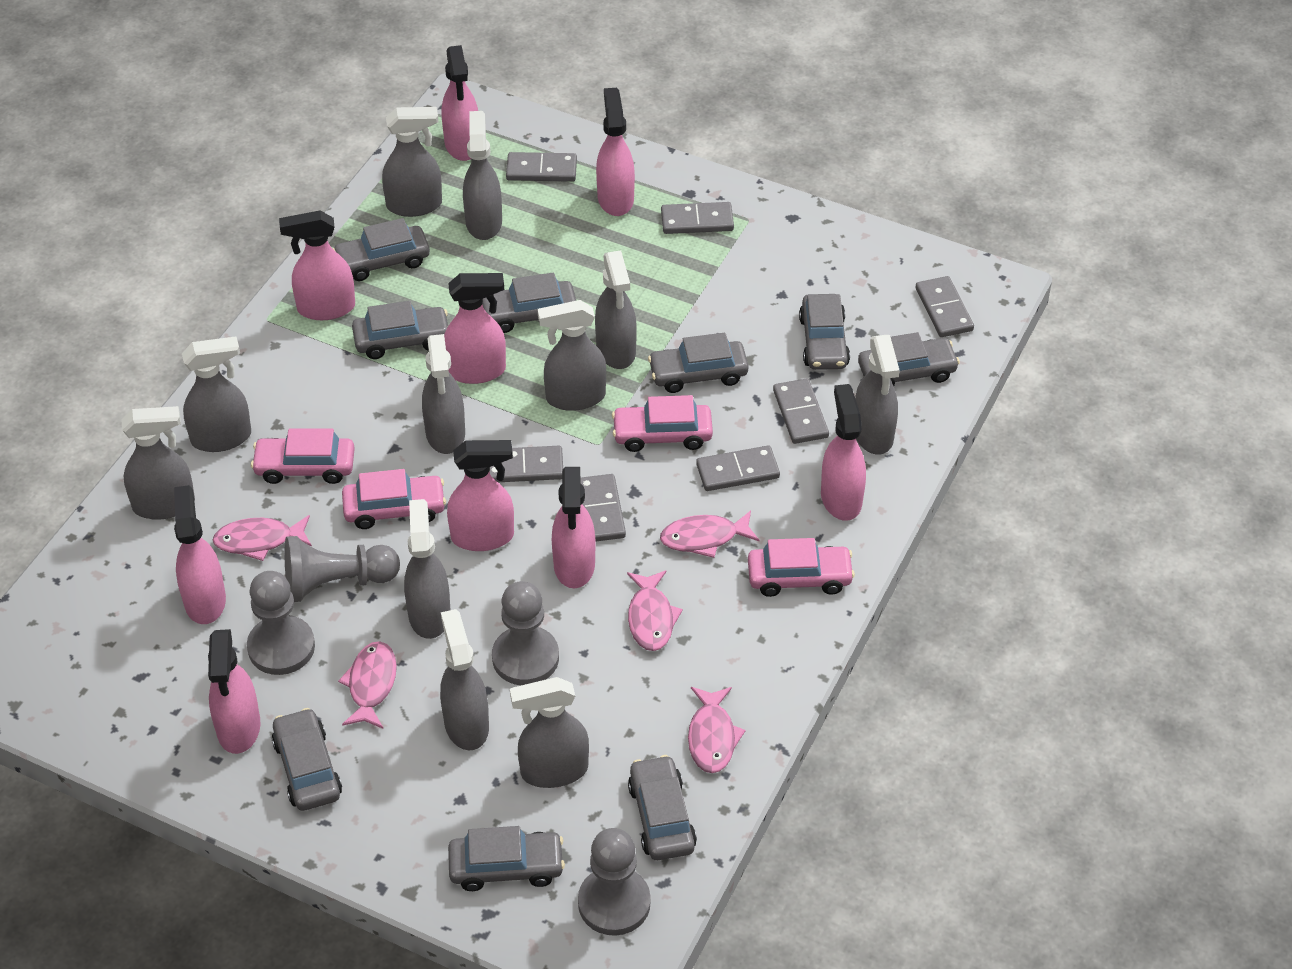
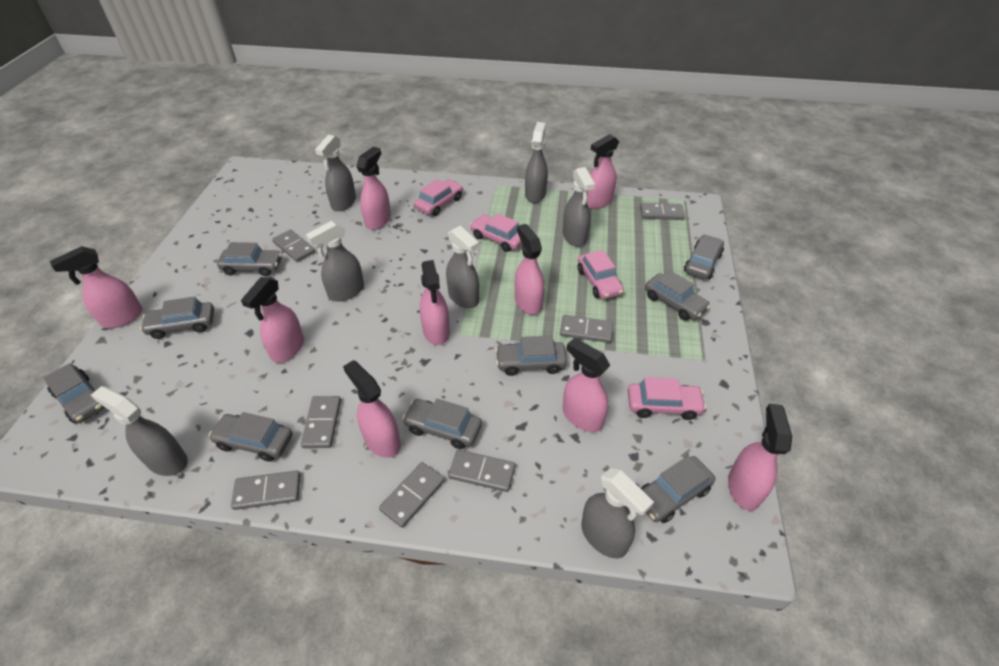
grey pawn: 4 -> 0
grey spray bottle: 11 -> 7
pink fish: 5 -> 0

